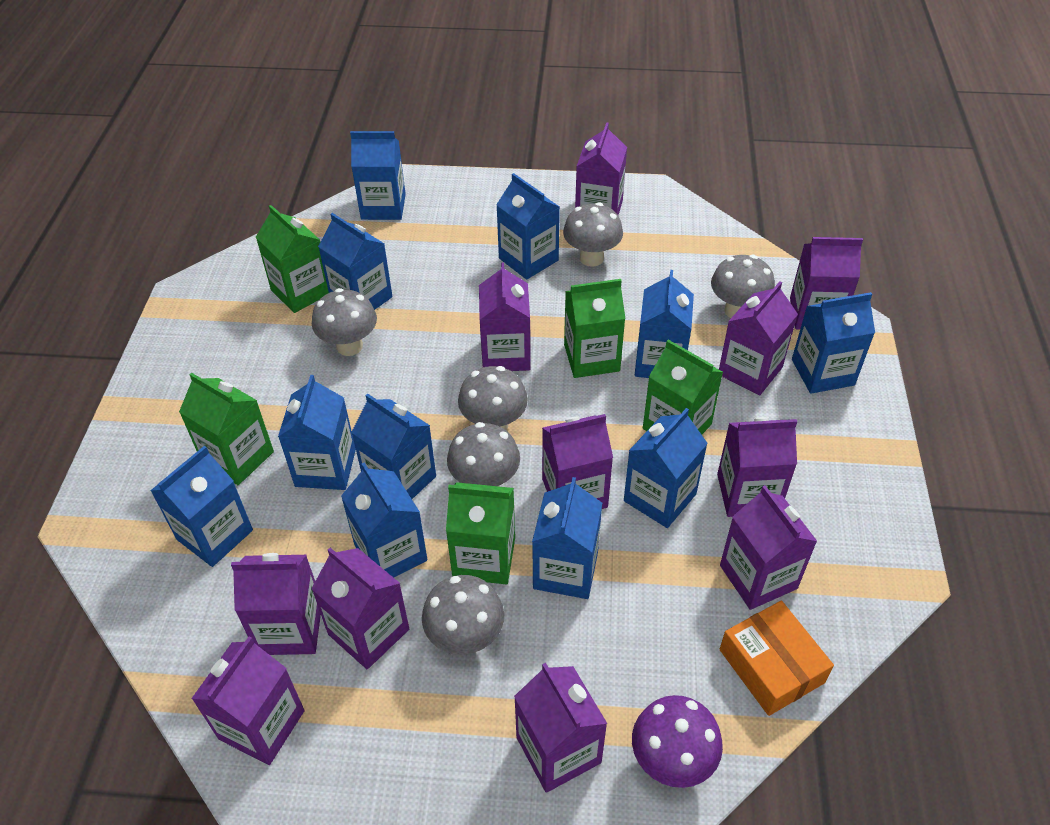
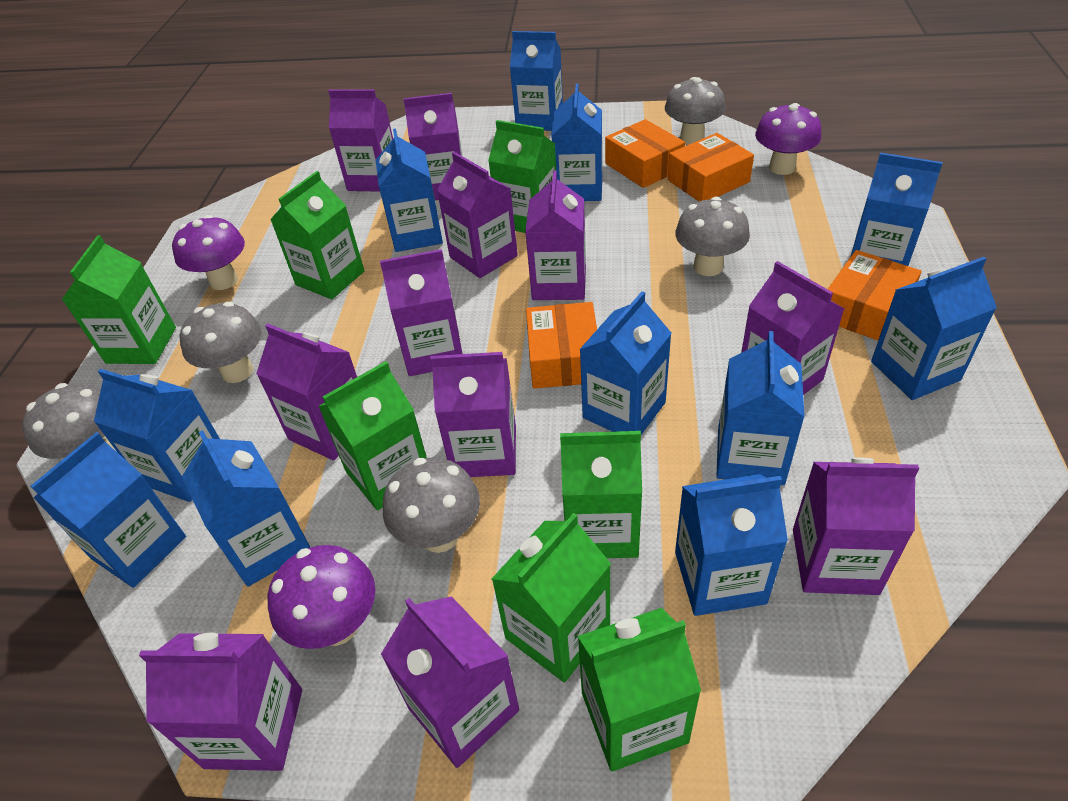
green carton: 5 -> 7
grey mushroom: 6 -> 5
orange box: 1 -> 4
purple mushroom: 1 -> 3

